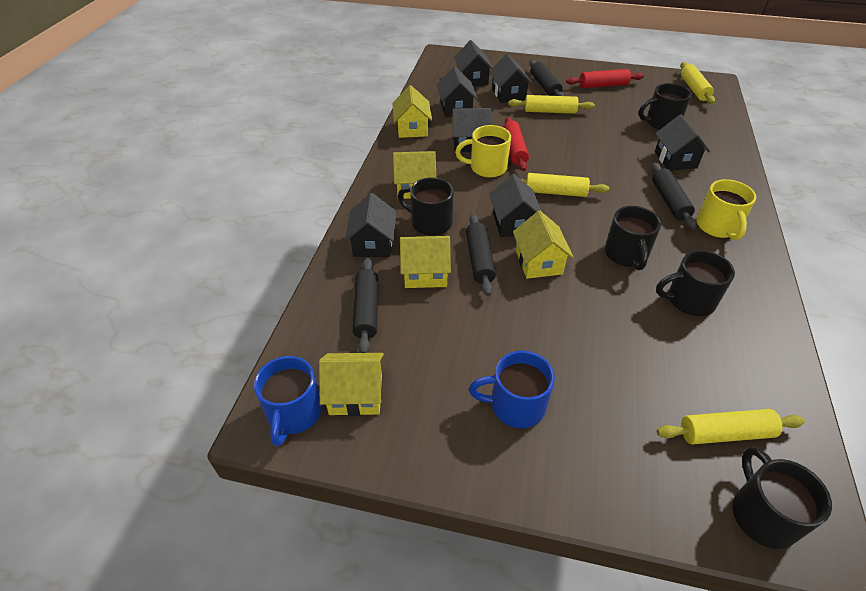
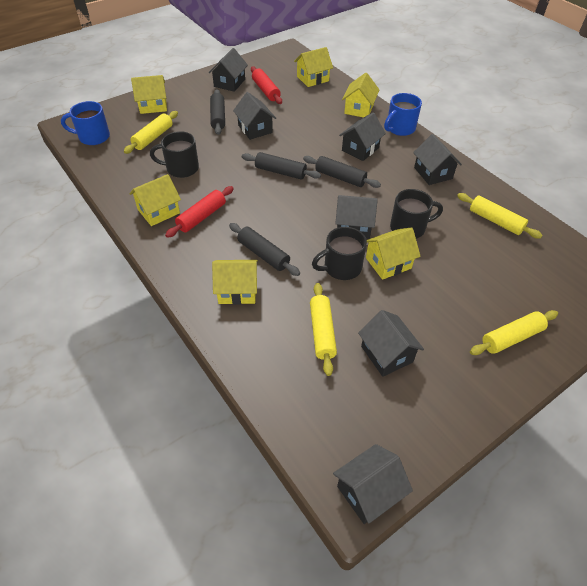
black mug: 5 -> 3
yellow house: 5 -> 6
yellow mug: 2 -> 0

